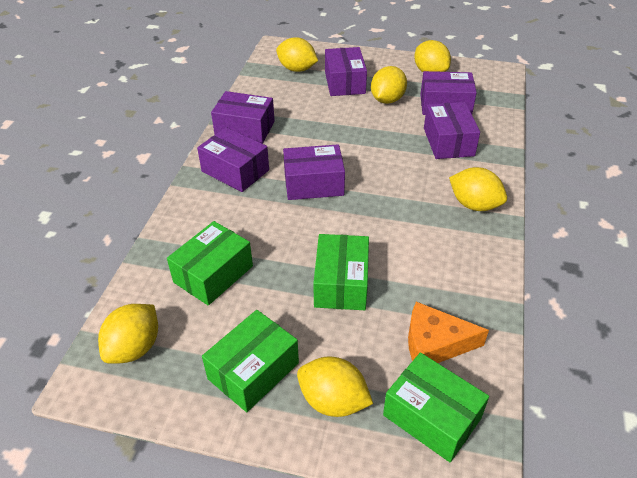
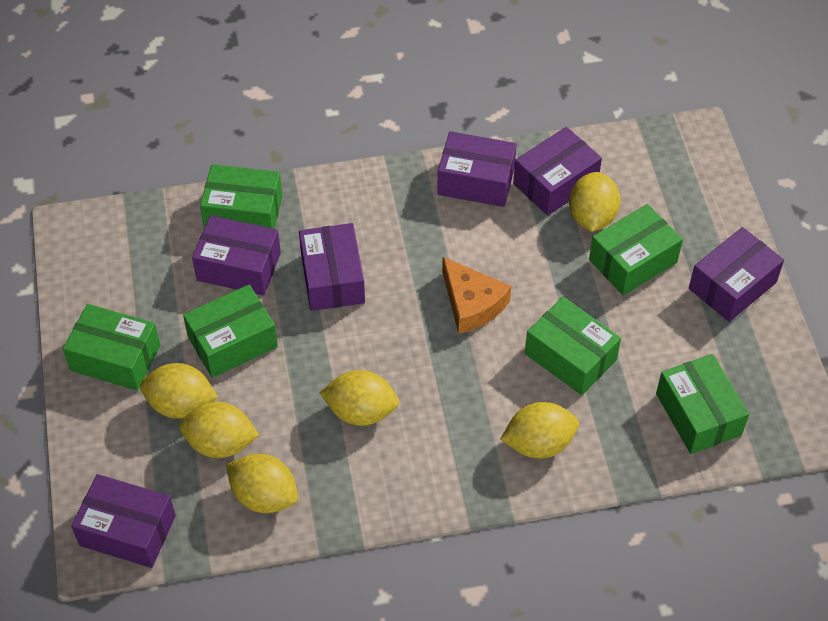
green box: 4 -> 6

